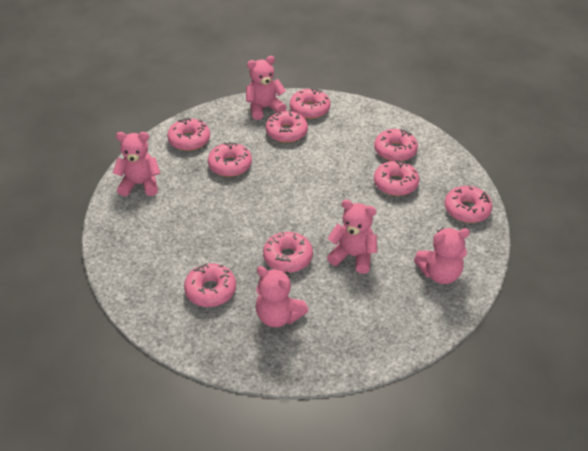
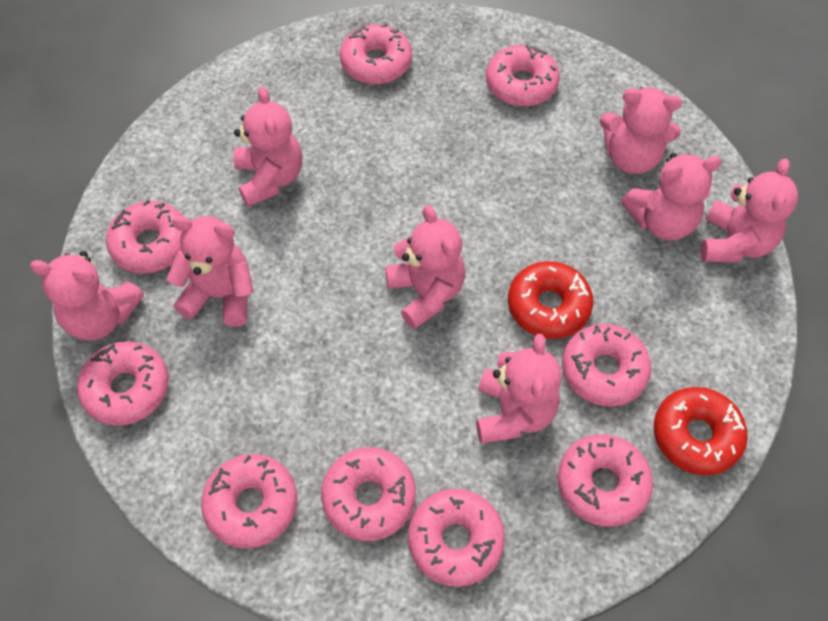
pink teddy bear: 5 -> 8
red donut: 0 -> 2

